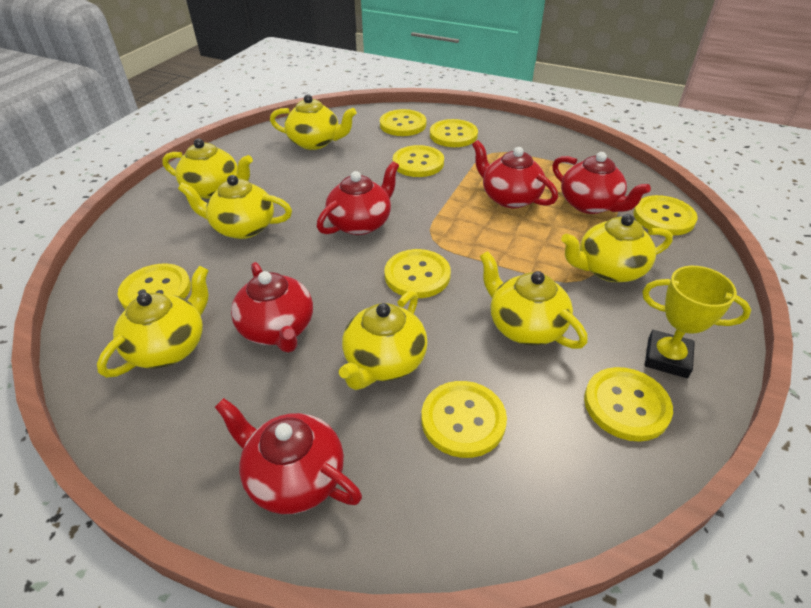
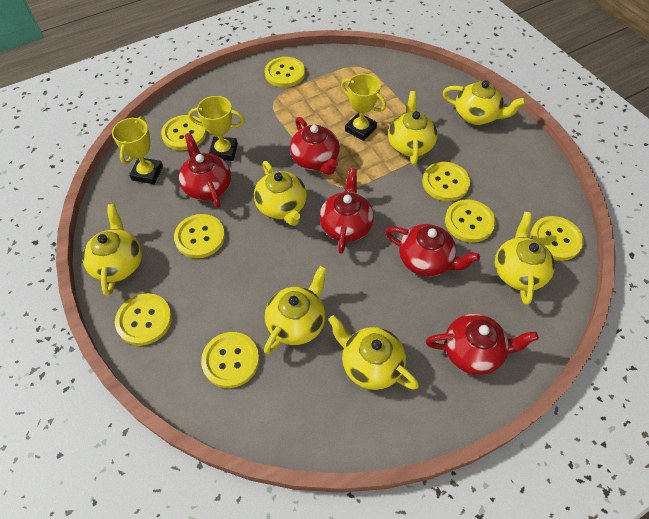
yellow trophy: 1 -> 3

